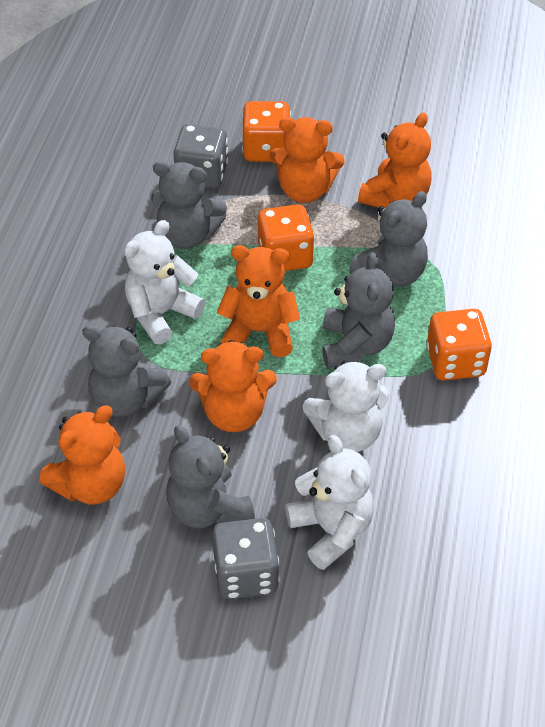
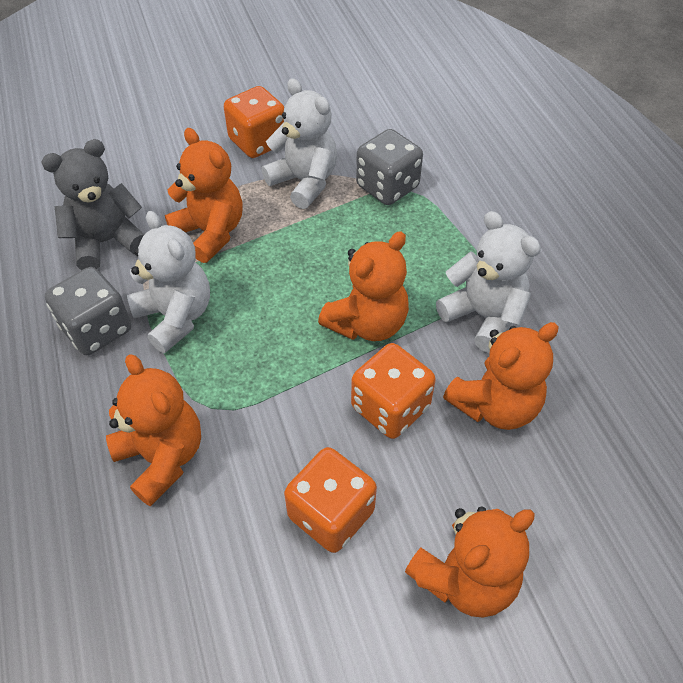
grey teddy bear: 5 -> 1

